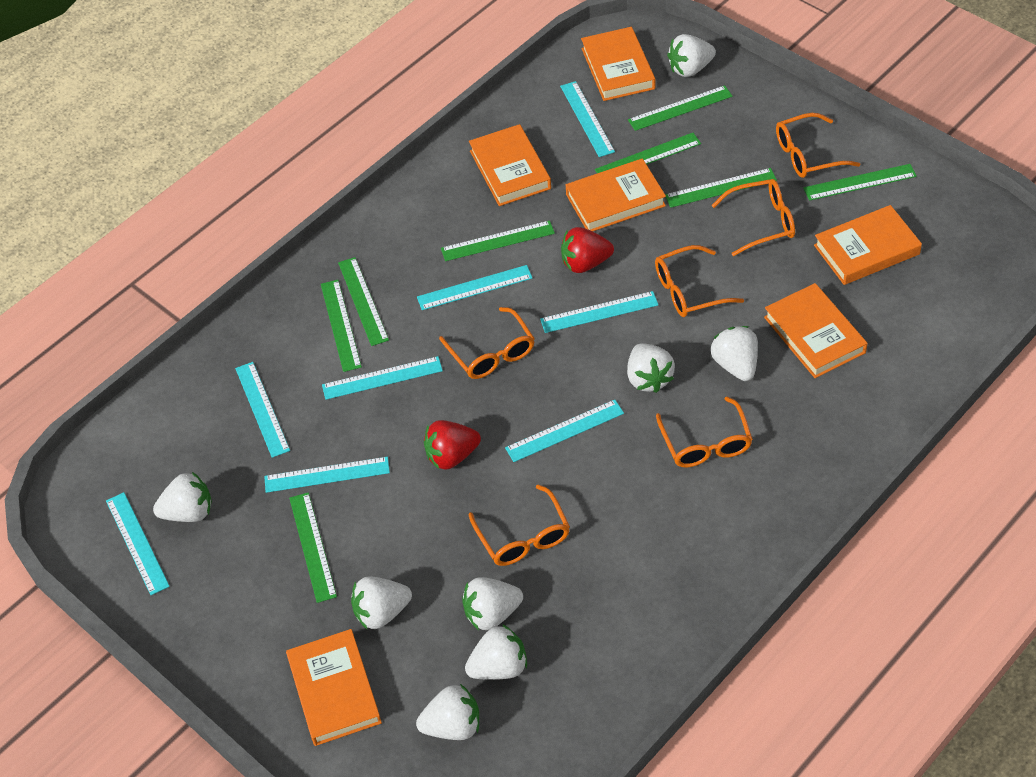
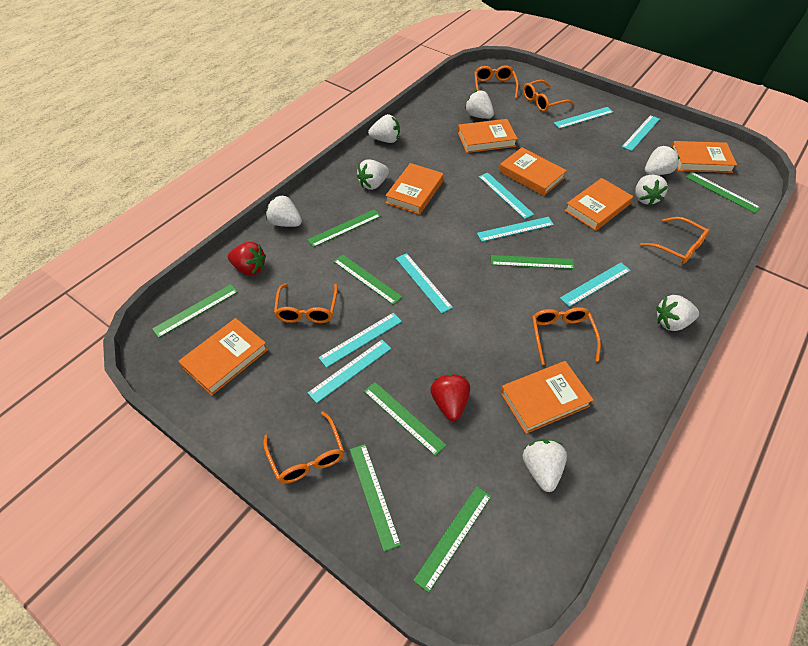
orange book: 6 -> 7

